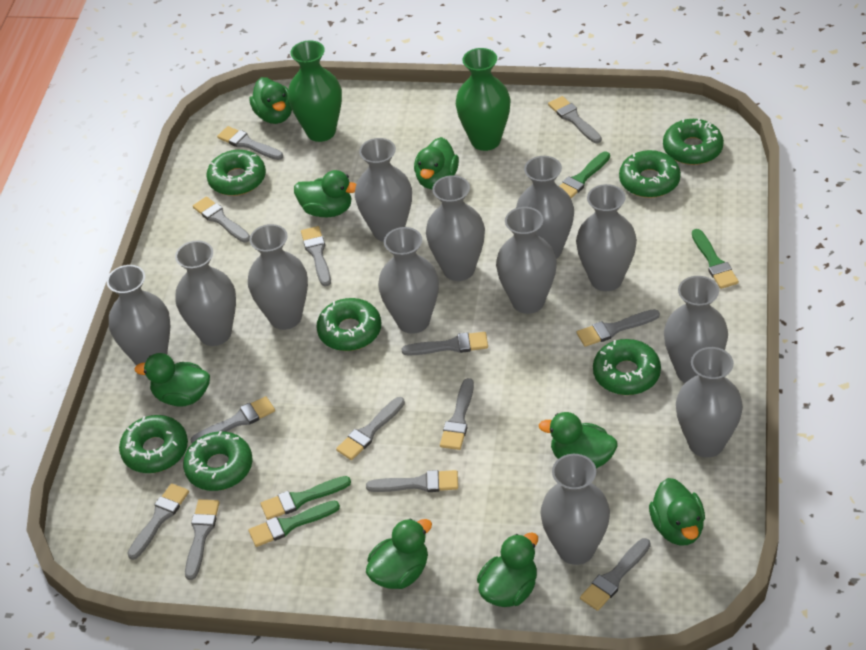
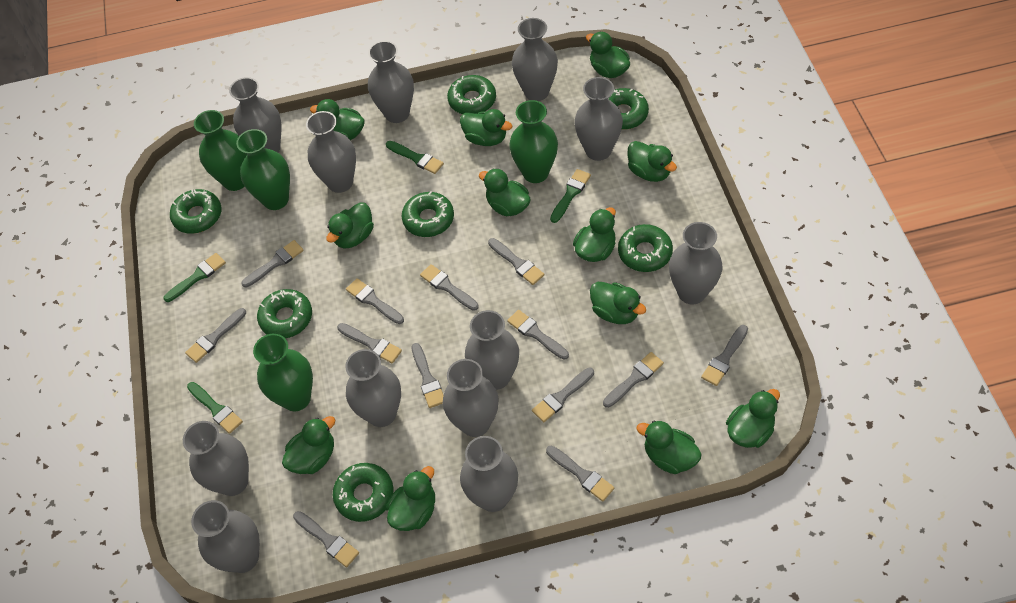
green duck: 8 -> 12
green vase: 2 -> 4

